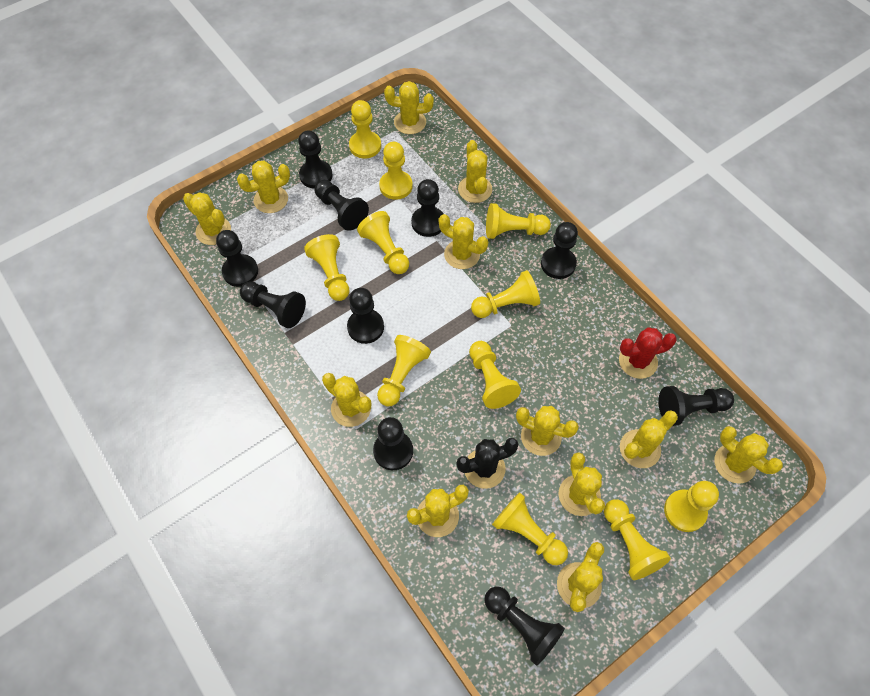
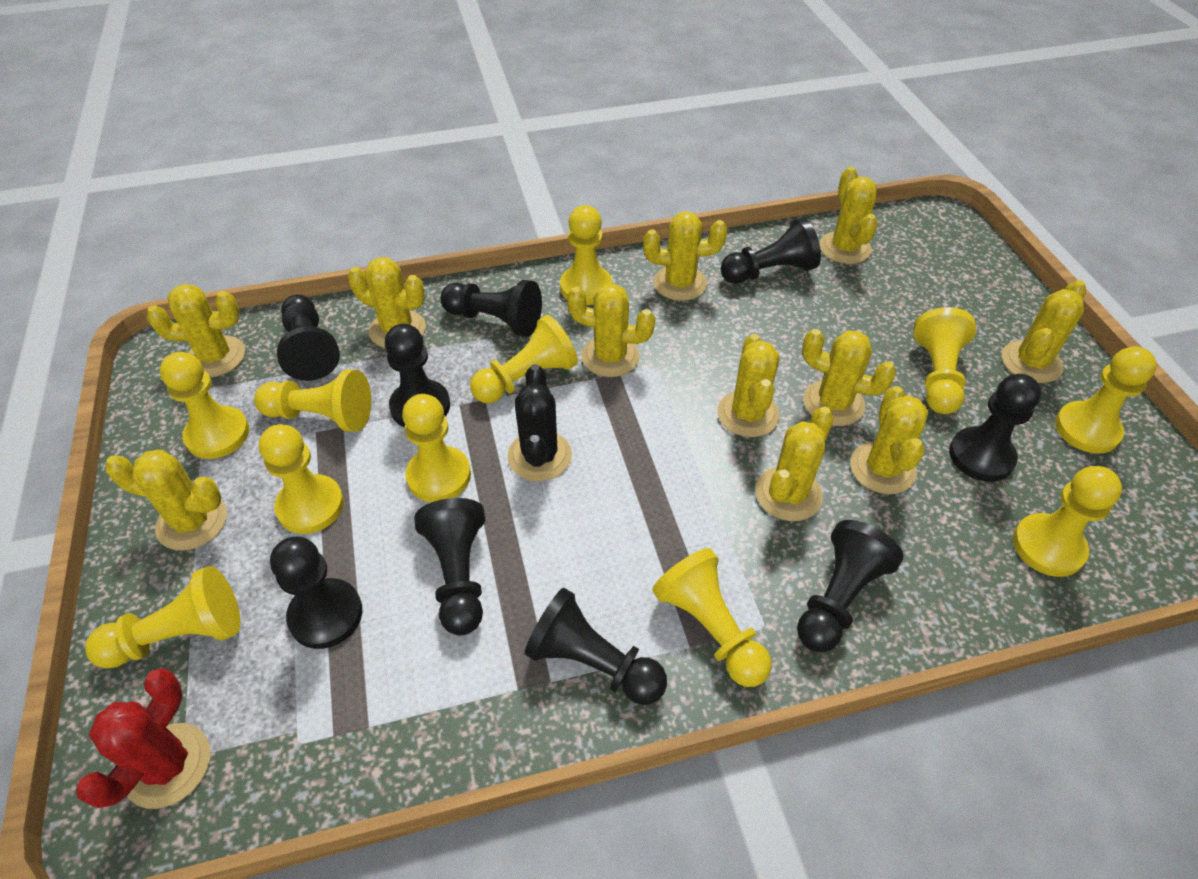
black pawn: 10 -> 9
yellow cactus: 12 -> 11

